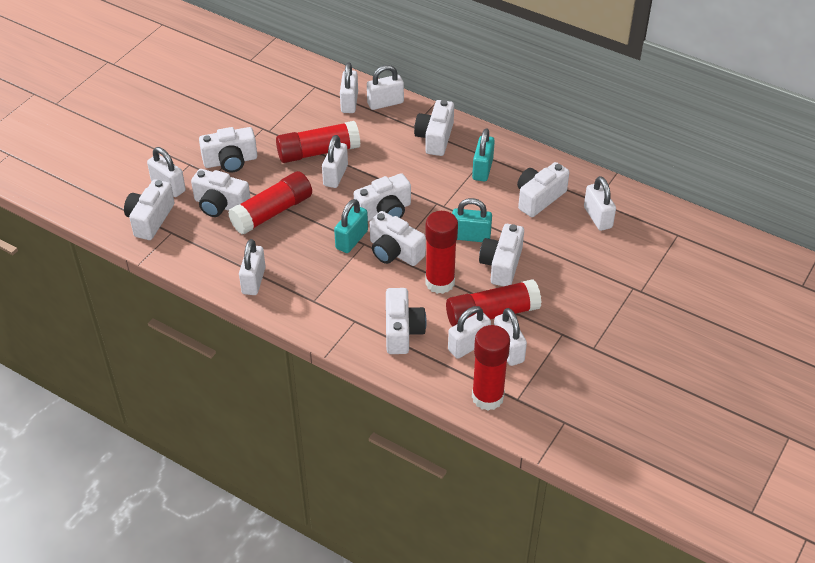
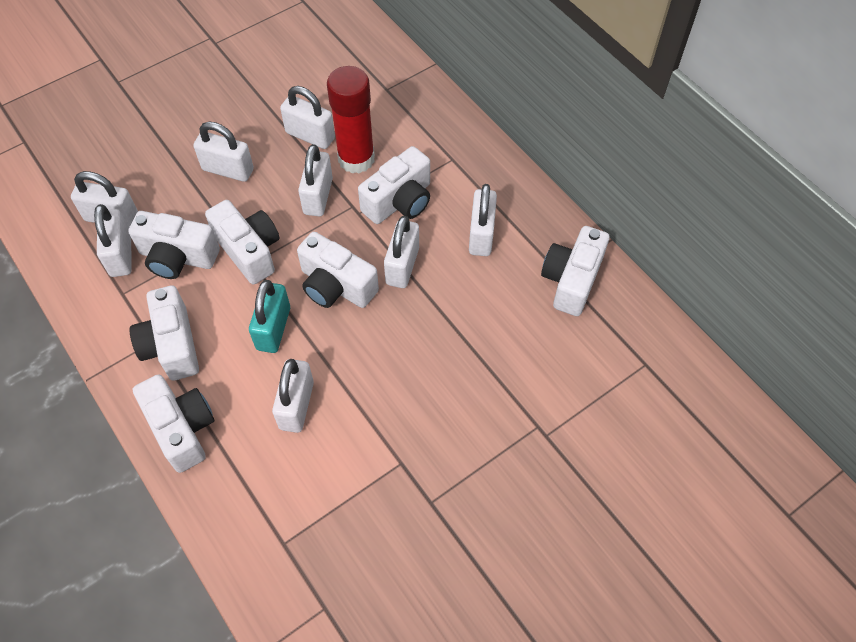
red glue stick: 5 -> 1
turquoise padlock: 3 -> 1
white camera: 9 -> 7

